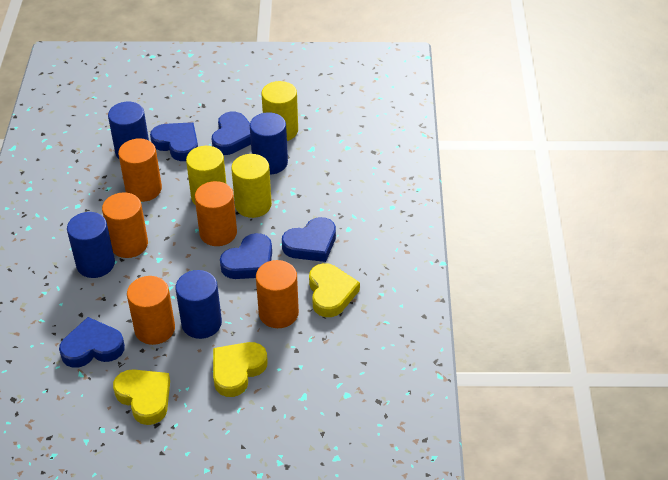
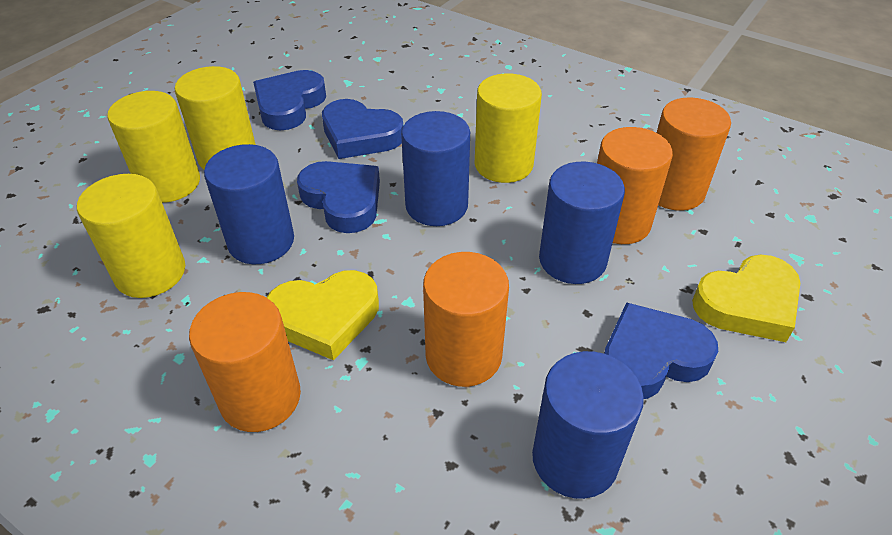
blue heart: 5 -> 4
orange cylinder: 5 -> 4
yellow cylinder: 3 -> 4
yellow heart: 3 -> 2

